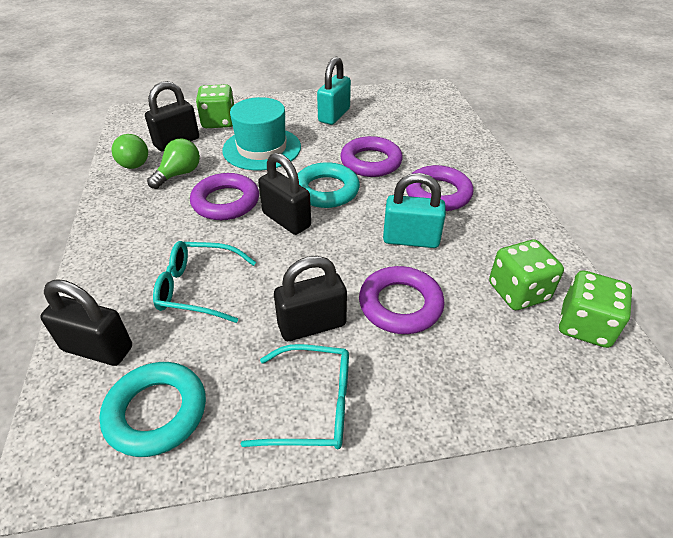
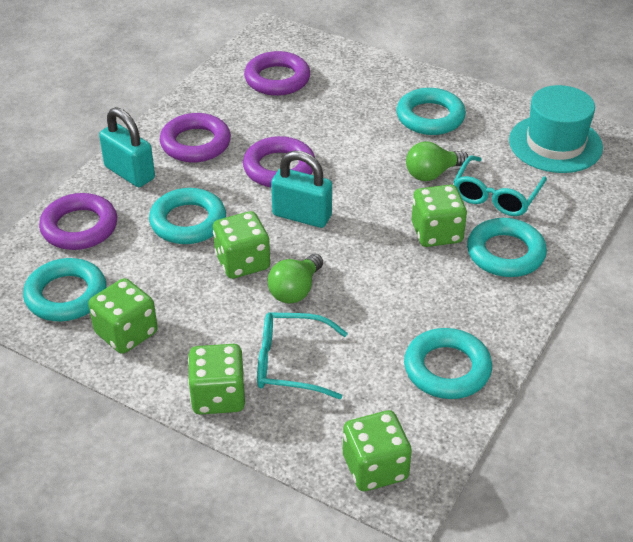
black padlock: 4 -> 0
green dice: 3 -> 5
turquoise ring: 2 -> 5

